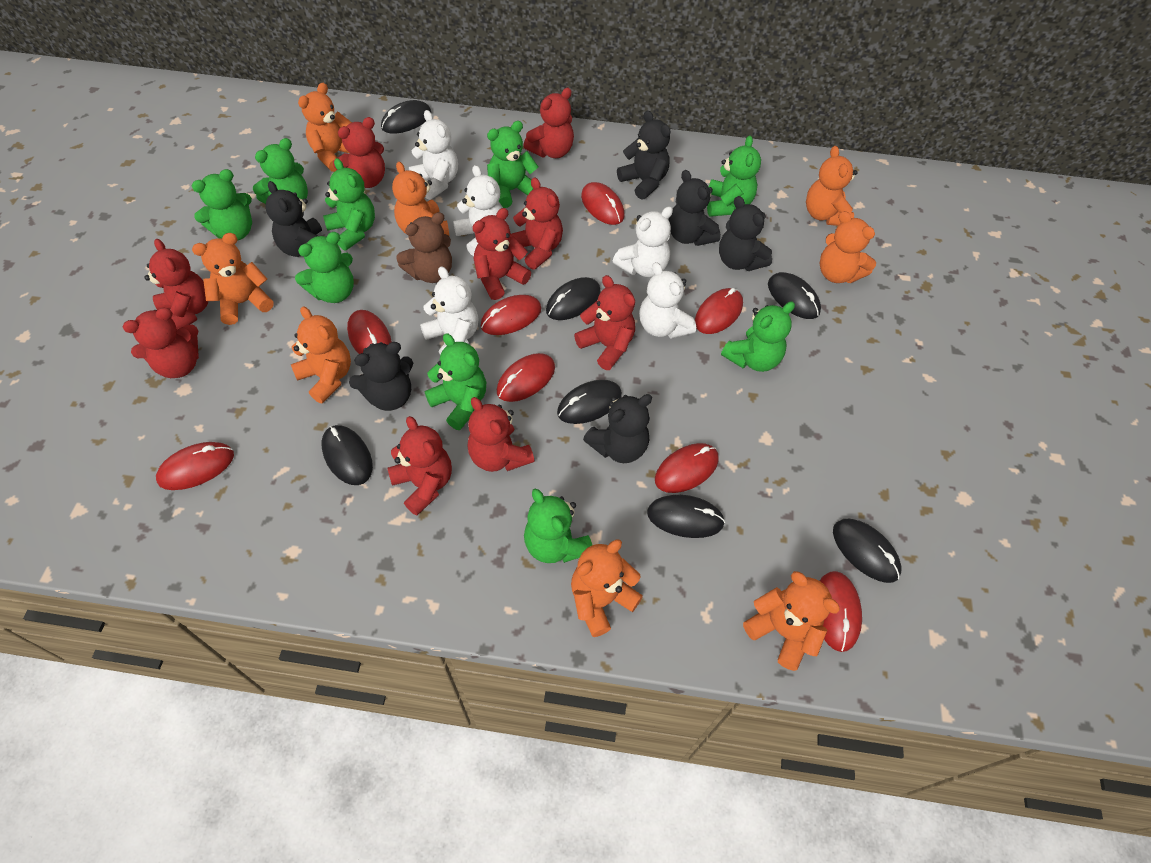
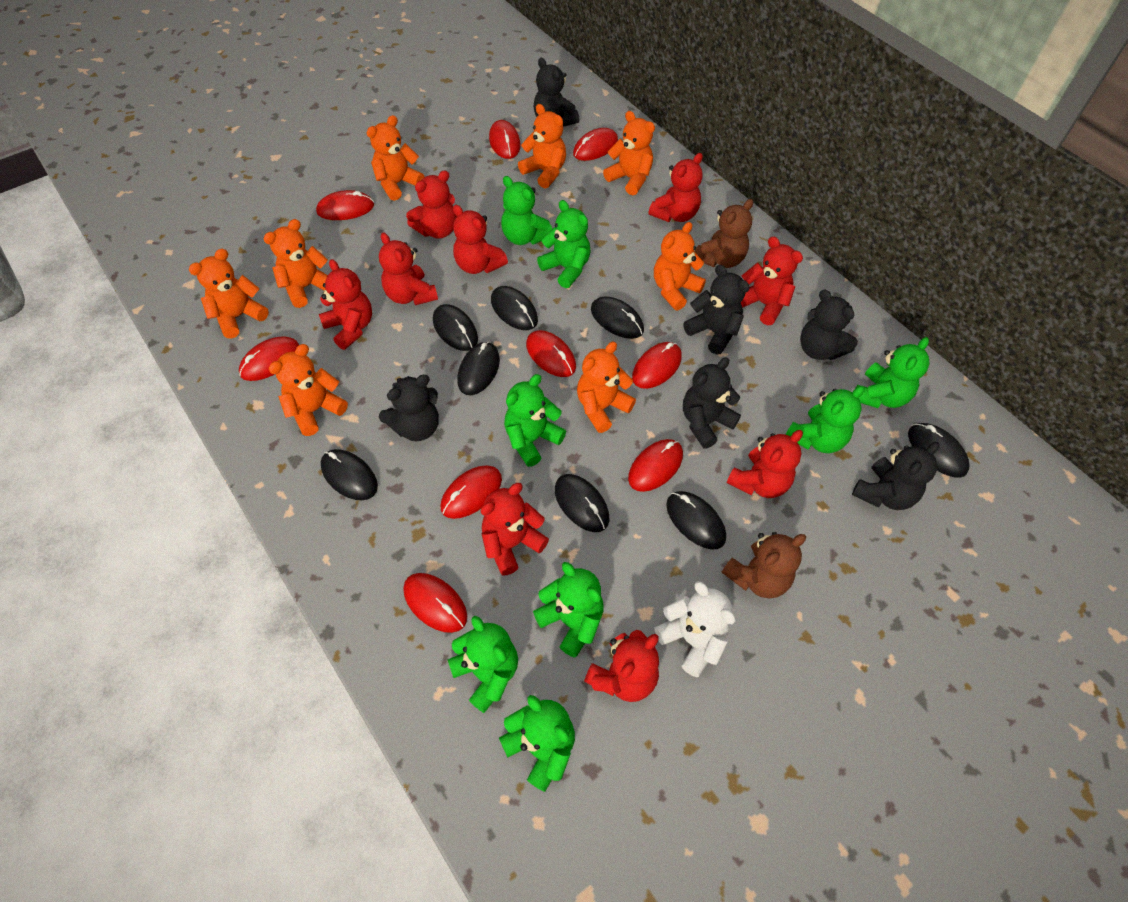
black mouse: 7 -> 8
brown teddy bear: 1 -> 2
green teddy bear: 9 -> 8
red mouse: 8 -> 9
white teddy bear: 5 -> 1

